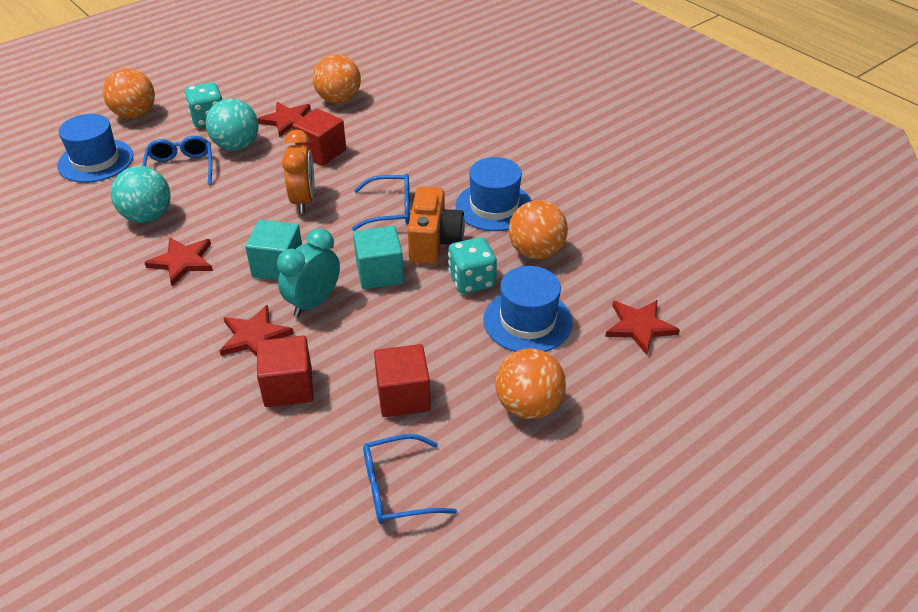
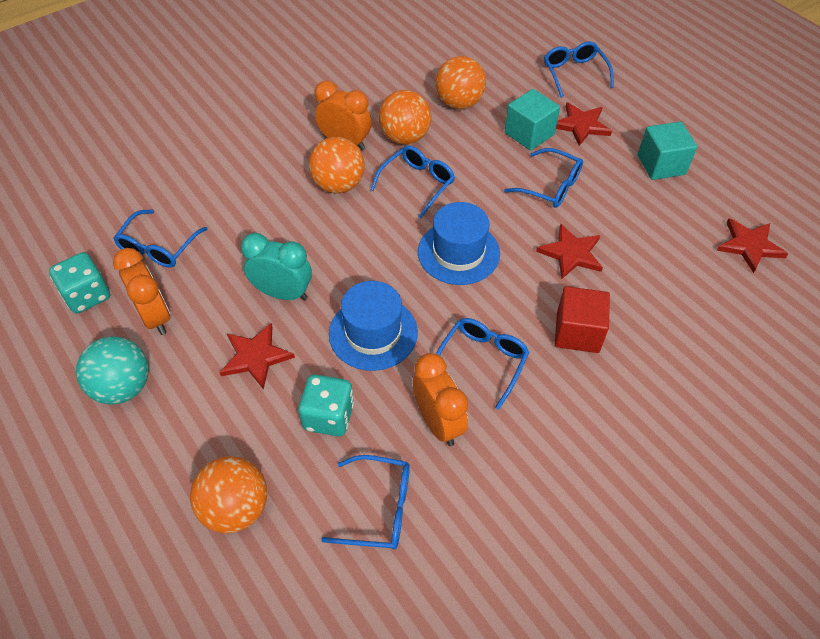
blue glasses: 3 -> 6
blue hat: 3 -> 2
orange camera: 1 -> 0
orange clock: 1 -> 3
red cube: 3 -> 1
turquoise ball: 2 -> 1

